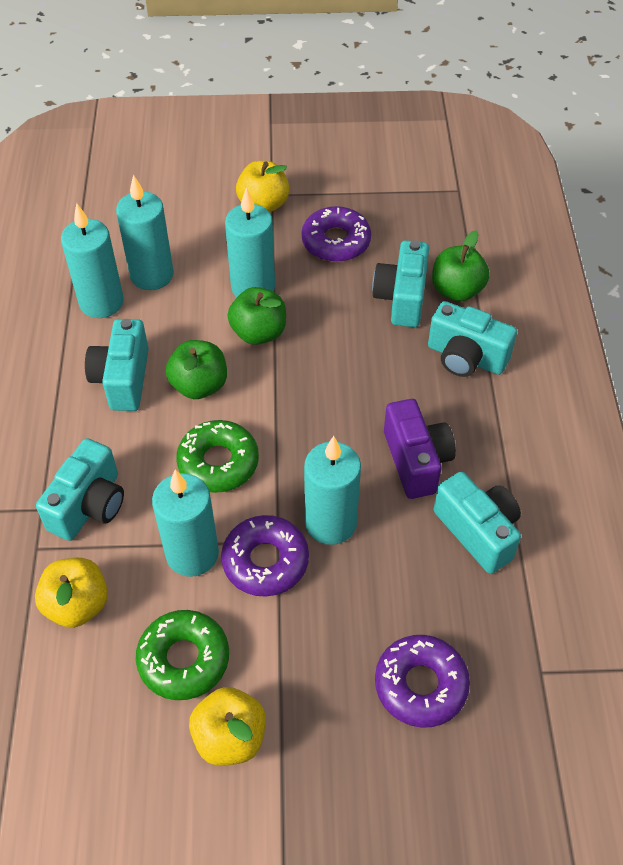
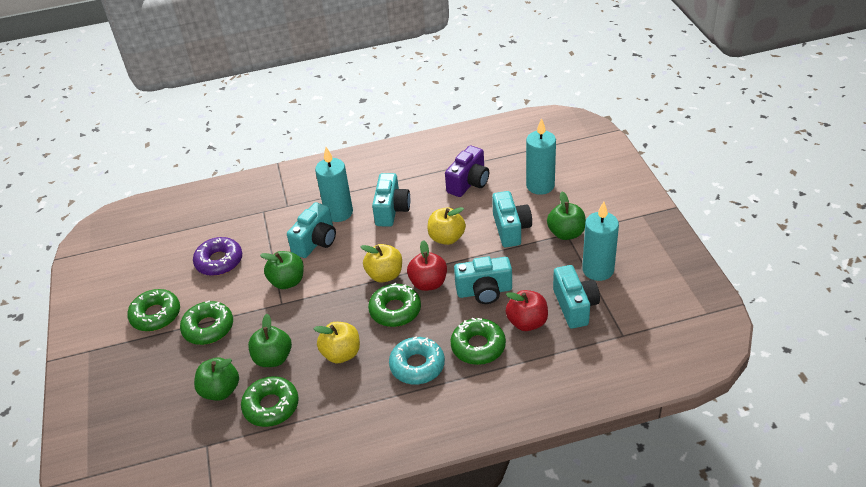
green apple: 3 -> 4
green donut: 2 -> 5
purple donut: 3 -> 1
red apple: 0 -> 2
turquoise candle: 5 -> 3
turquoise donut: 0 -> 1

